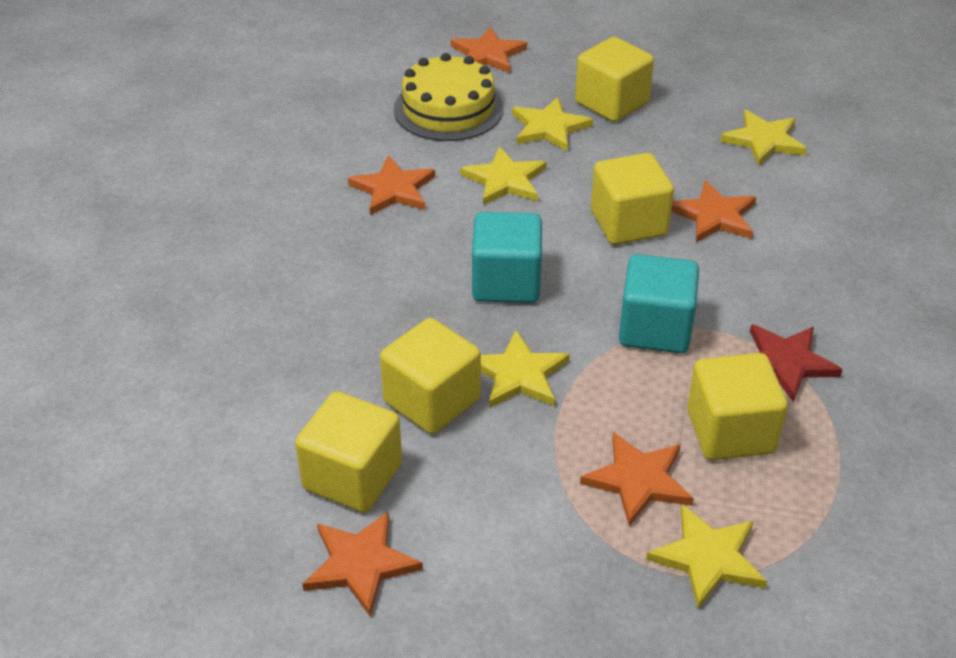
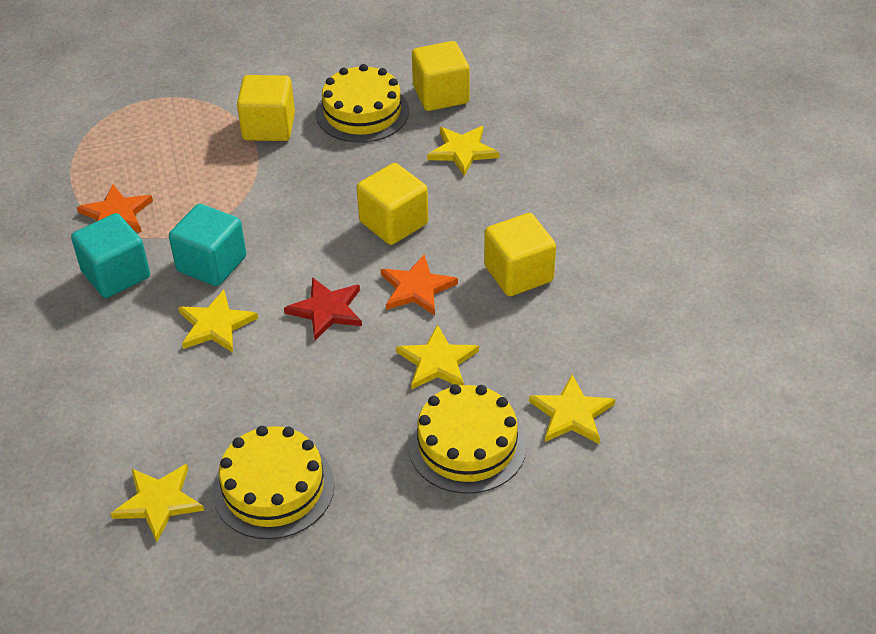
orange star: 5 -> 2
yellow cake: 1 -> 3
yellow cube: 5 -> 4

